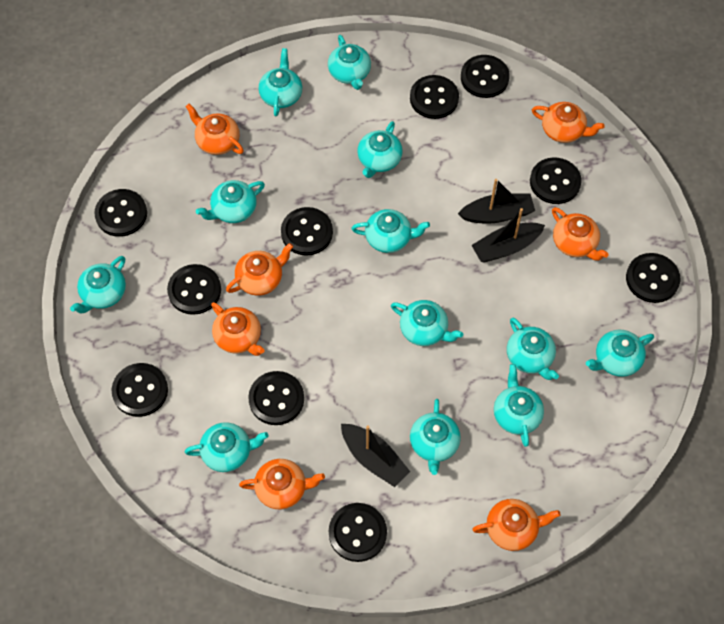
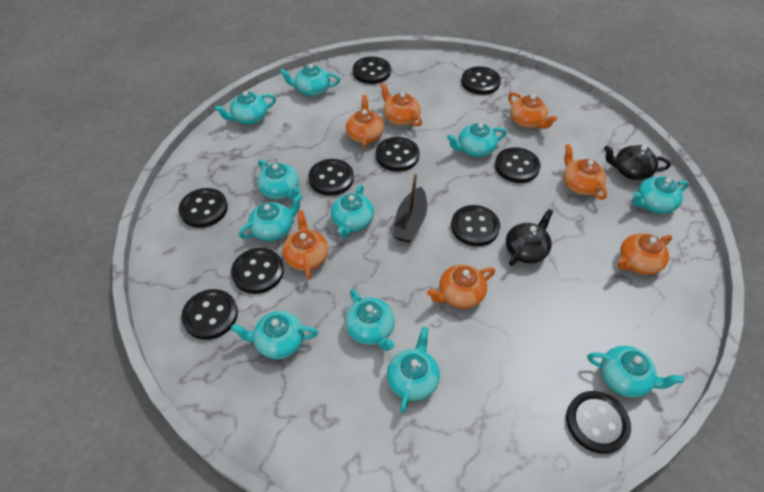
black boat: 3 -> 1
black teapot: 0 -> 2
turquoise teapot: 12 -> 11

